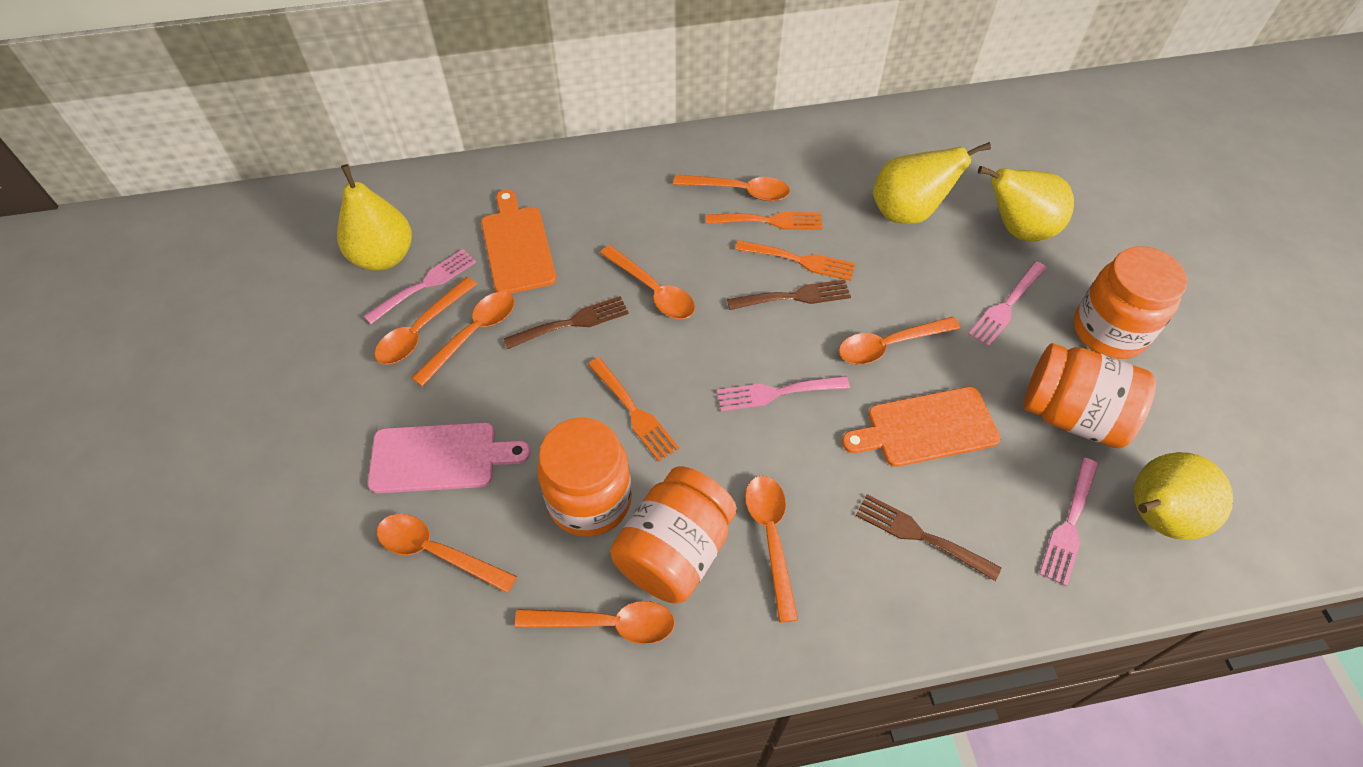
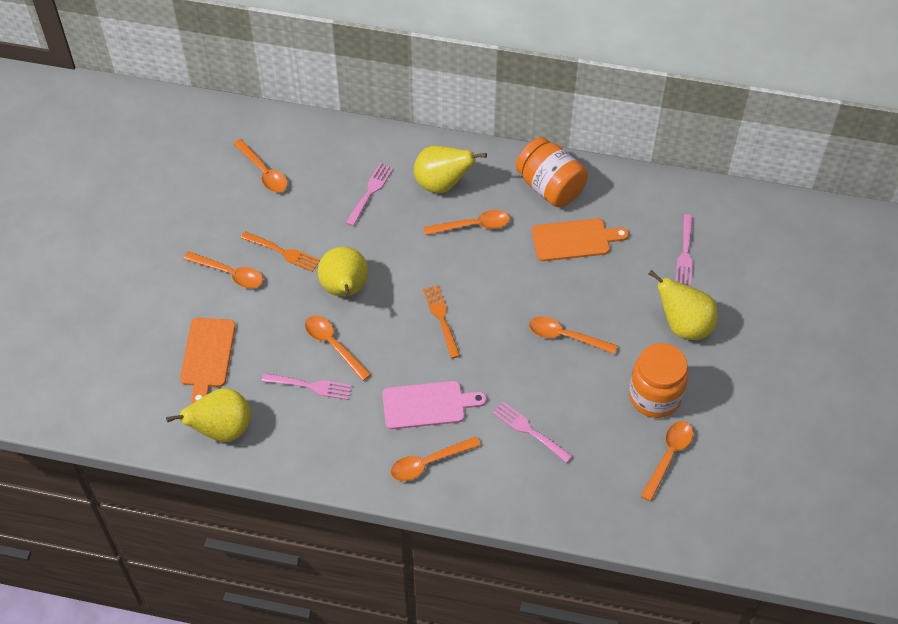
brown fork: 3 -> 0
orange fork: 3 -> 2
orange jar: 4 -> 2
orange spoon: 8 -> 7

